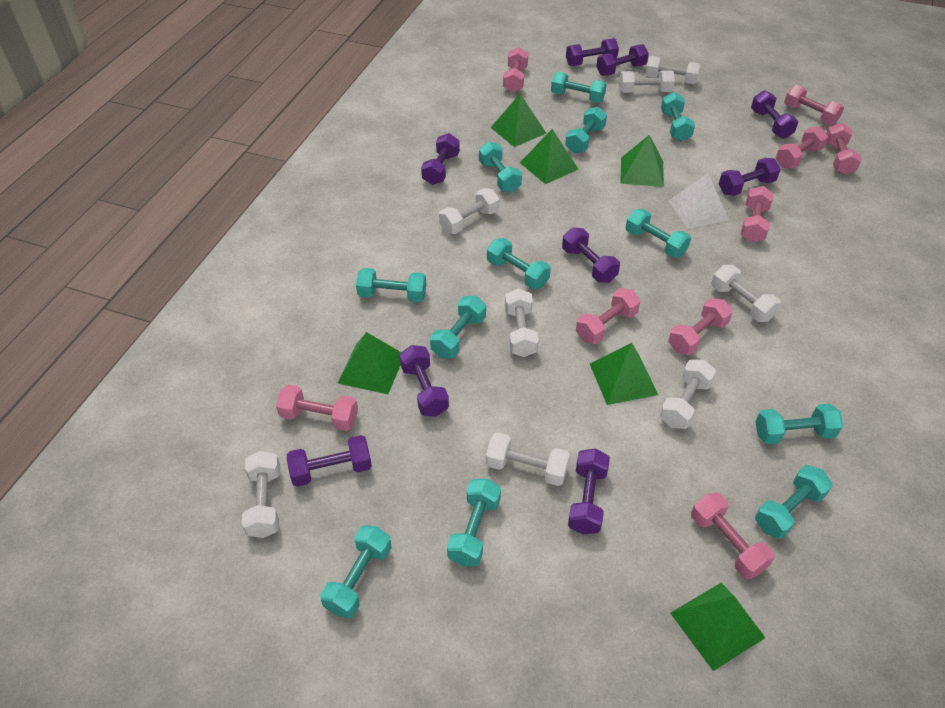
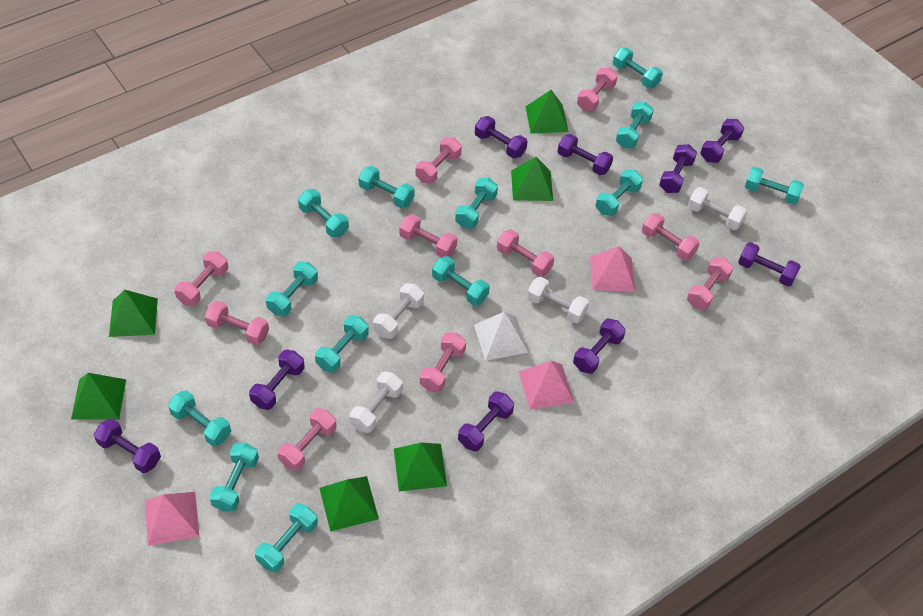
pink dumbbell: 9 -> 10
pink pyramid: 0 -> 3
turquoise dumbbell: 12 -> 13
white dumbbell: 8 -> 4

